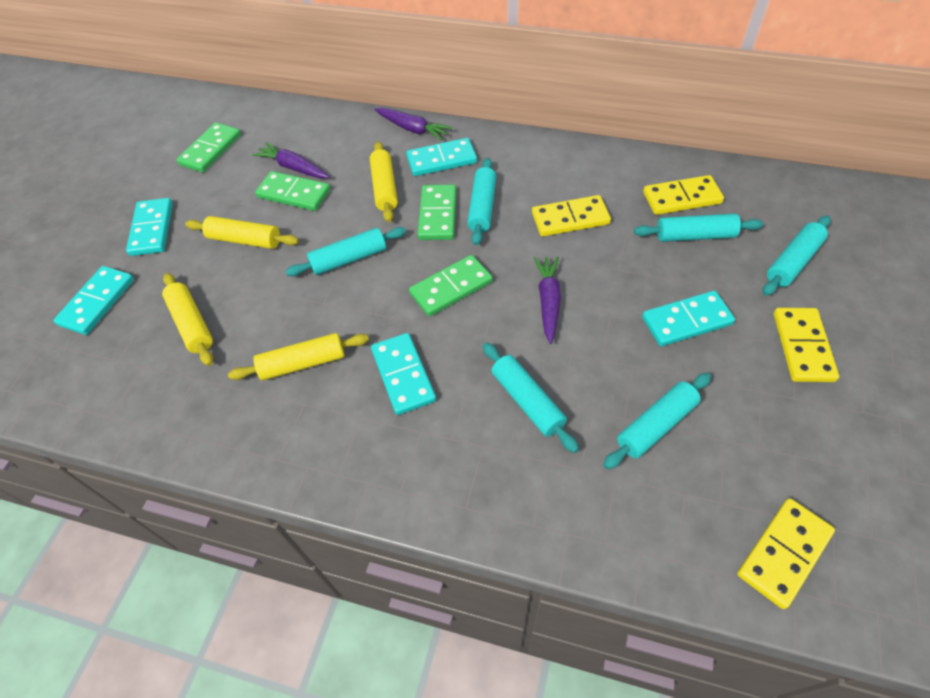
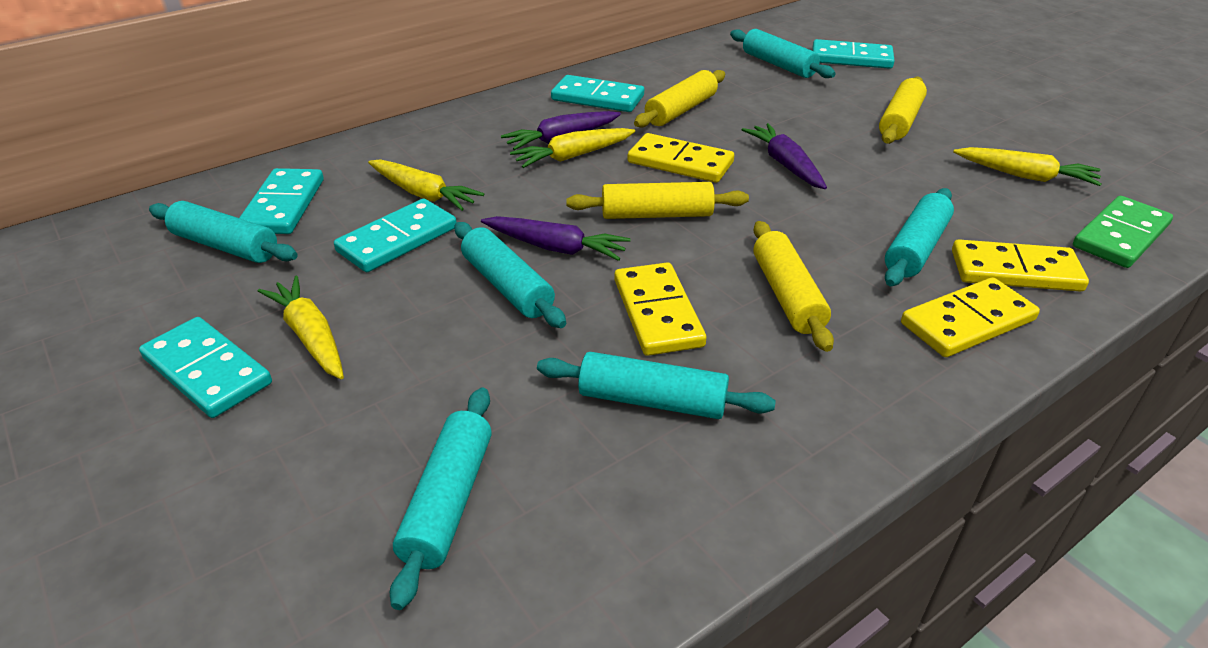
green domino: 4 -> 1
yellow carrot: 0 -> 4

